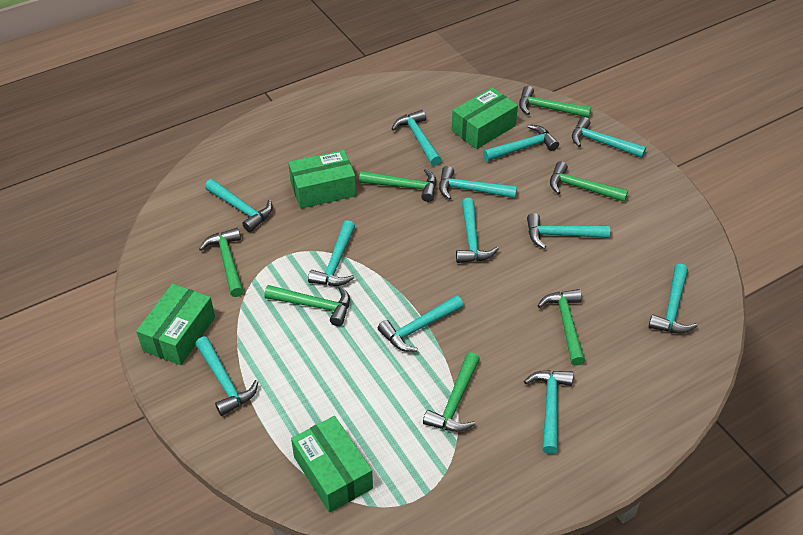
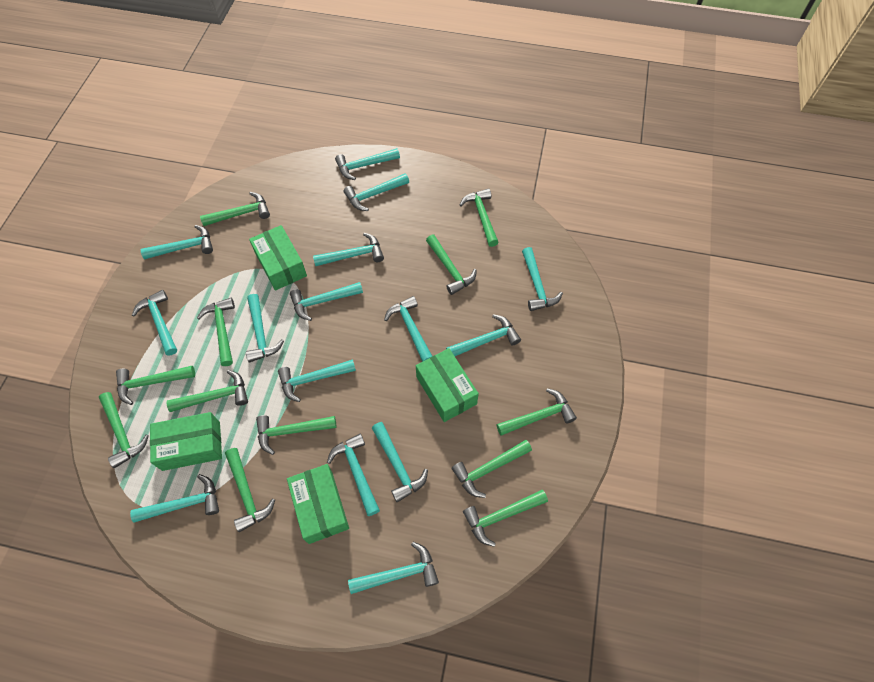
green hammer: 7 -> 12
turquoise hammer: 12 -> 15

